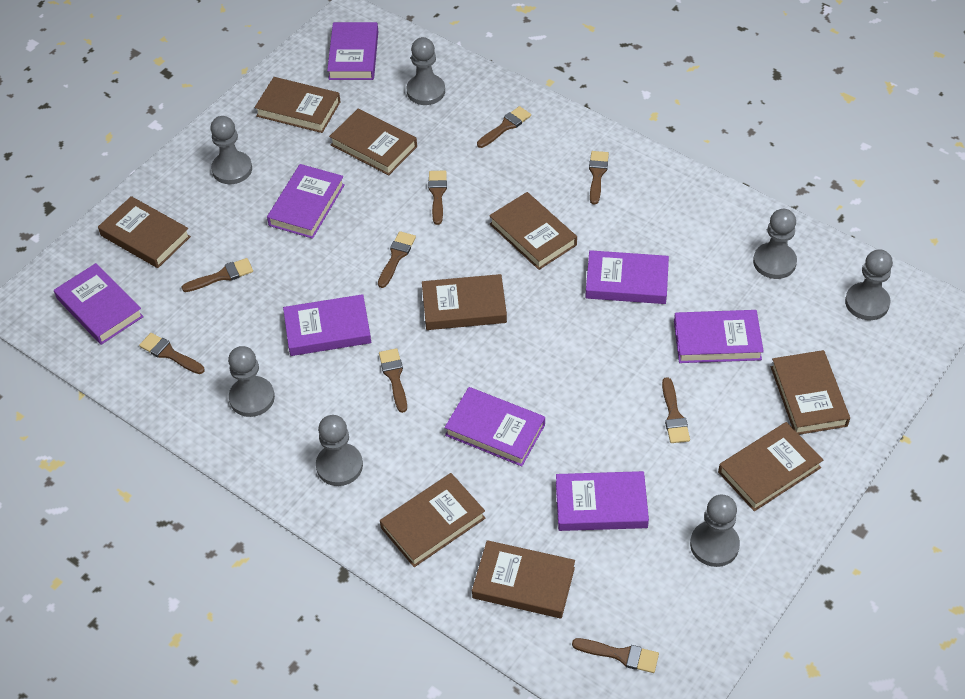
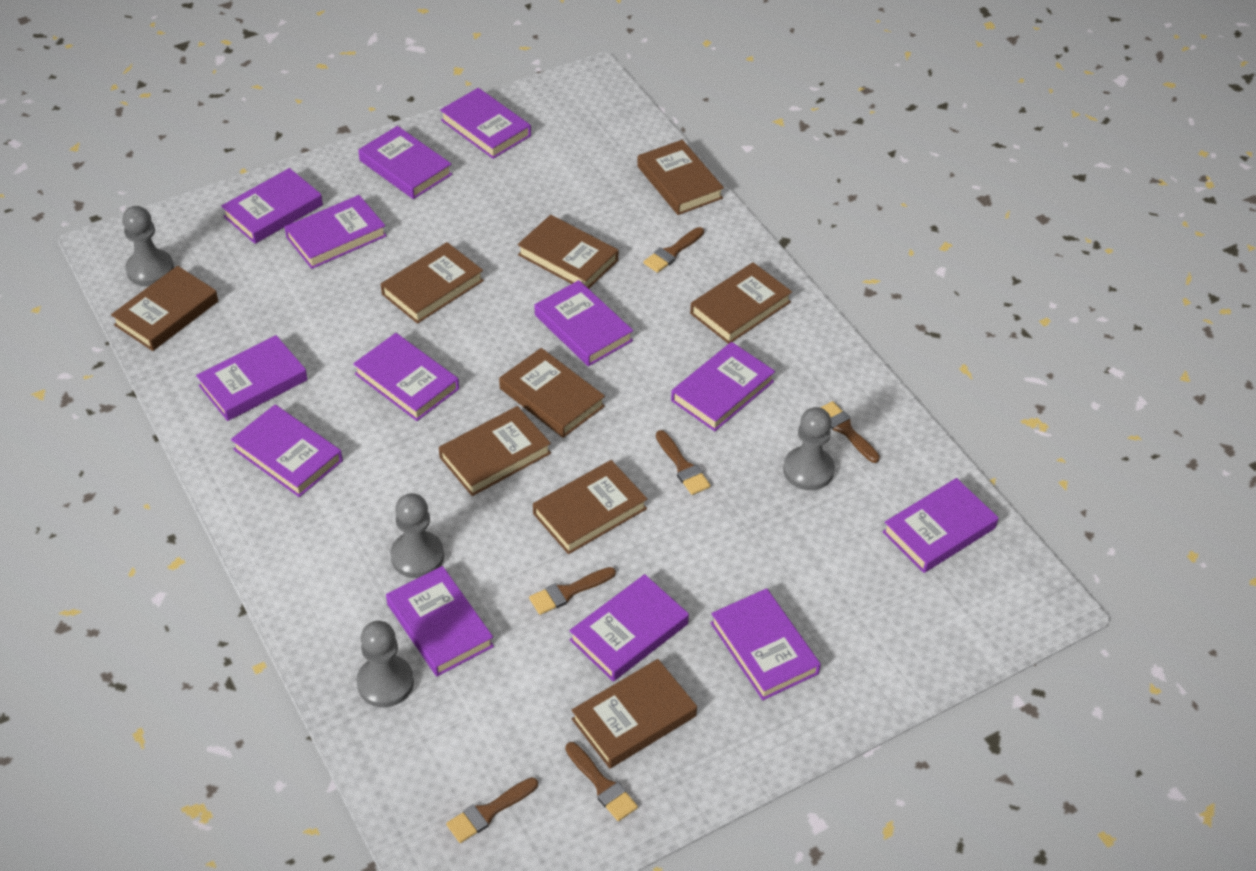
brown brush: 9 -> 6
grey pawn: 7 -> 4
purple book: 8 -> 13

